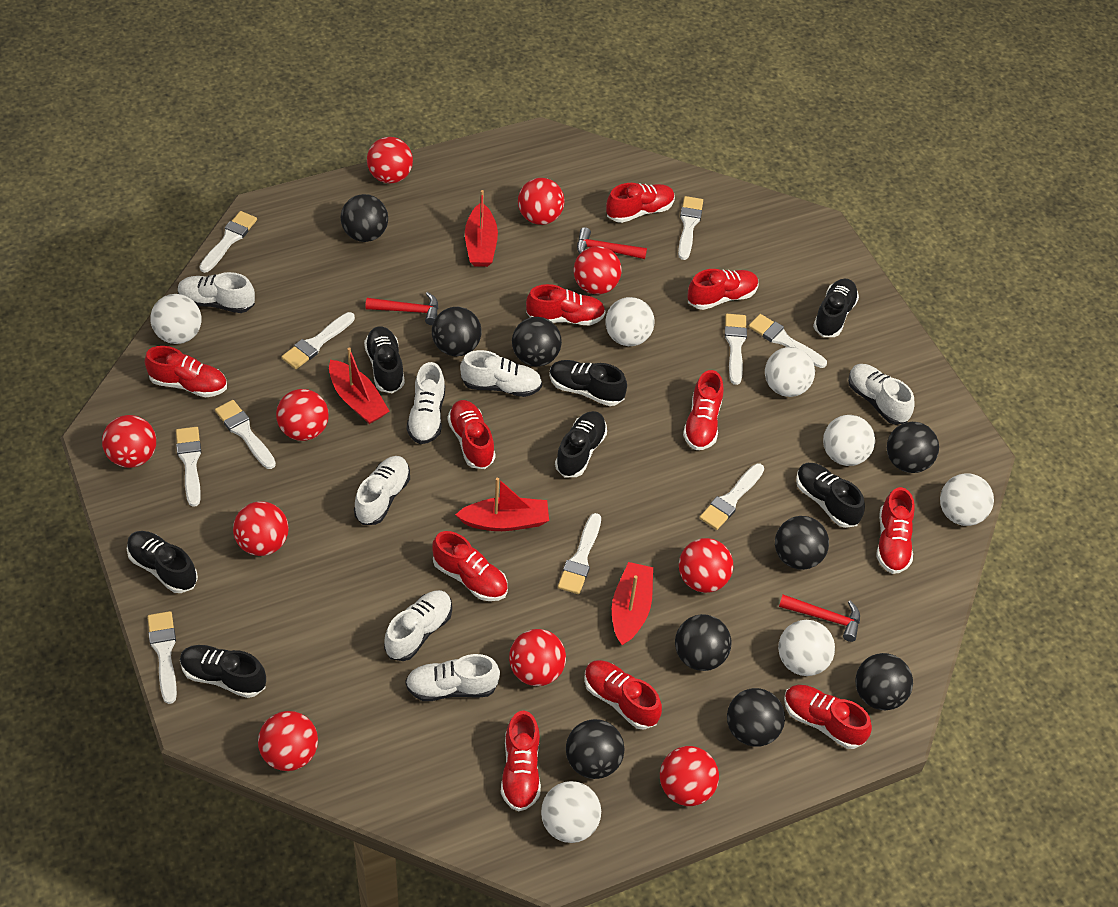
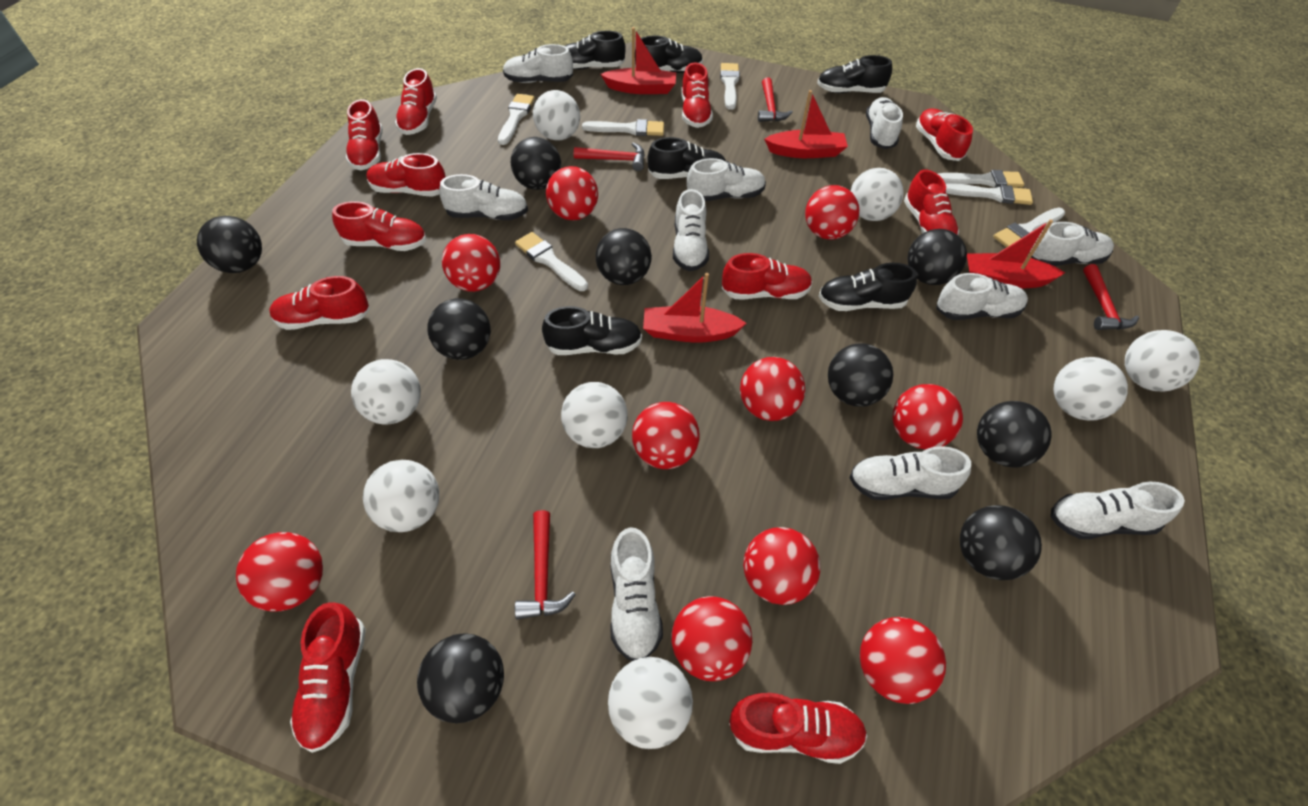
black shoe: 7 -> 6
red hammer: 3 -> 4
white ball: 7 -> 8
white brush: 10 -> 7
white shoe: 7 -> 10

